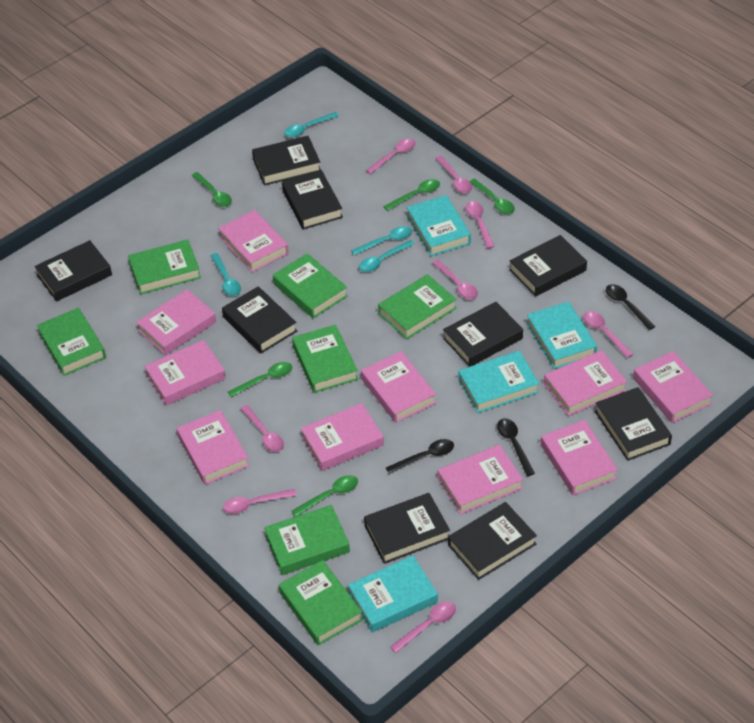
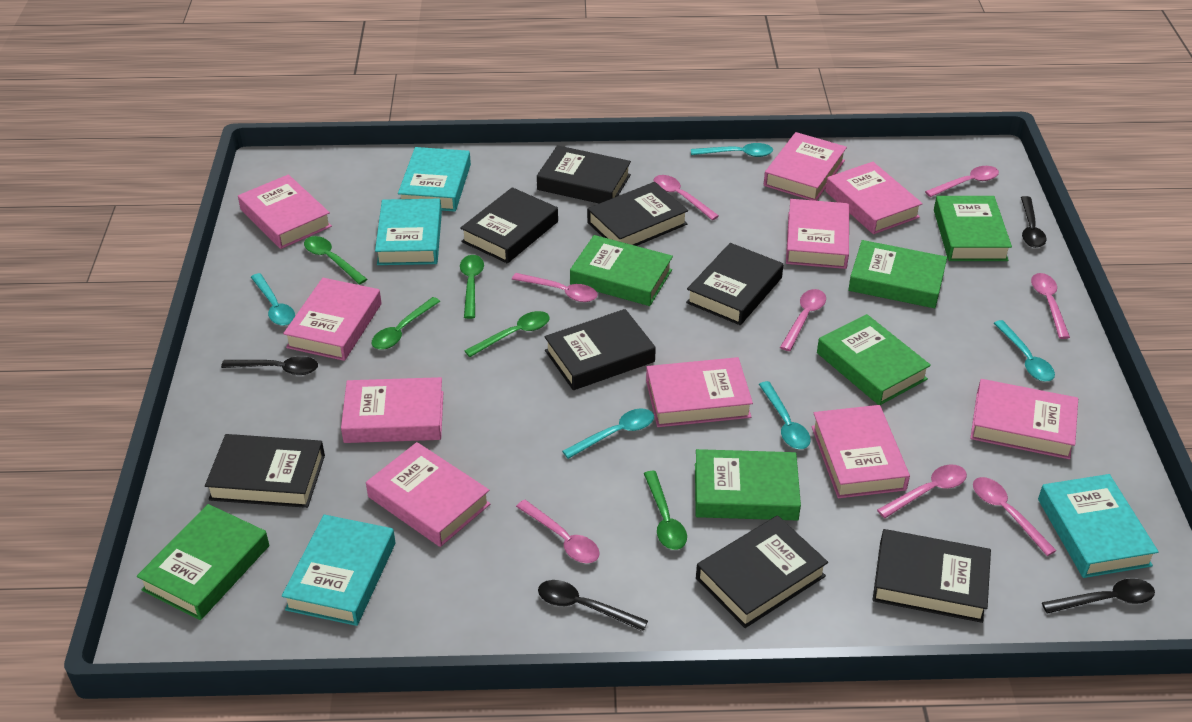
black book: 9 -> 8
black spoon: 3 -> 4
green book: 7 -> 6
turquoise spoon: 4 -> 5

